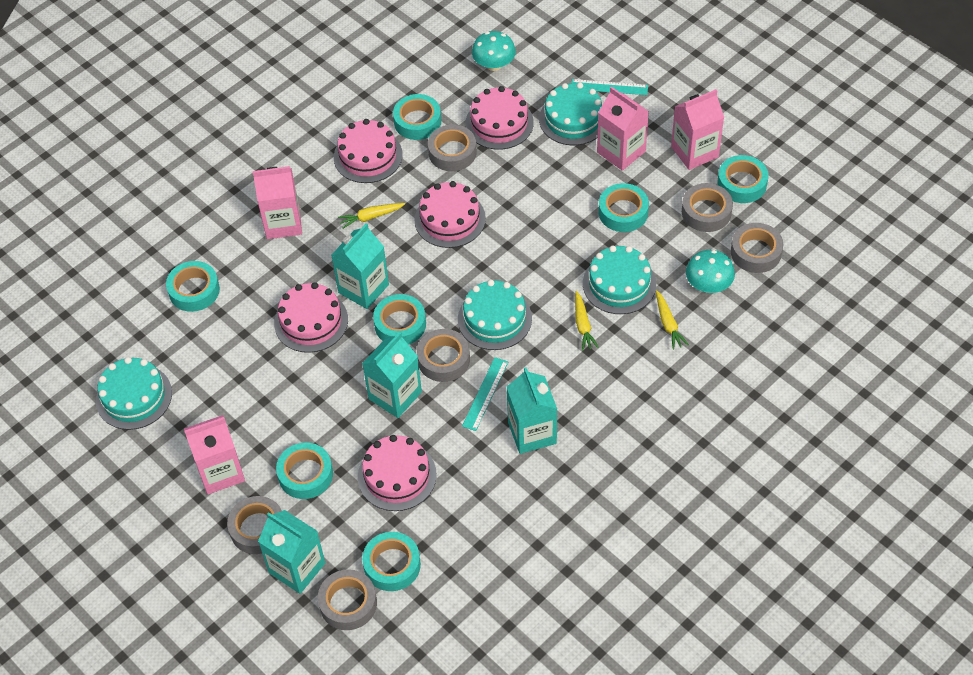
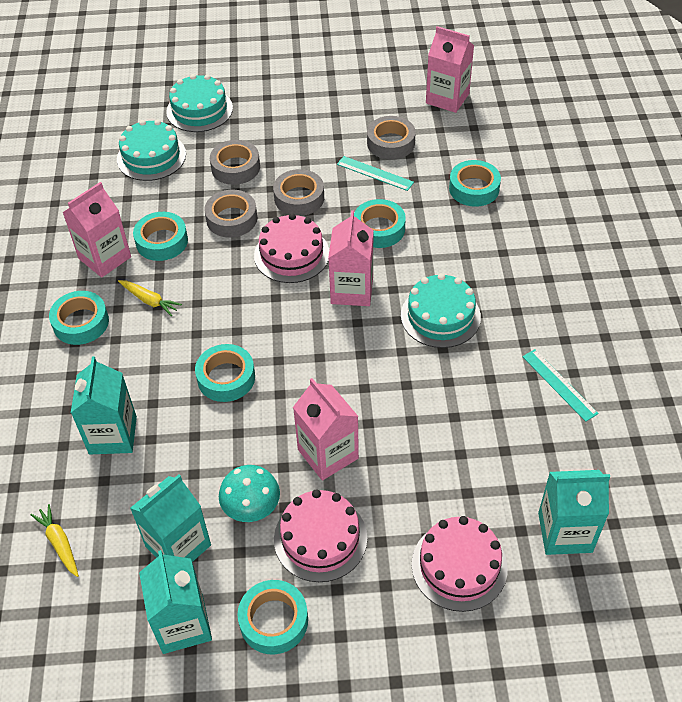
grey tape: 6 -> 4
pink cake: 5 -> 3
turquoise cake: 4 -> 3
turquoise mushroom: 2 -> 1
turquoise tape: 7 -> 6
yellow carrot: 3 -> 2

